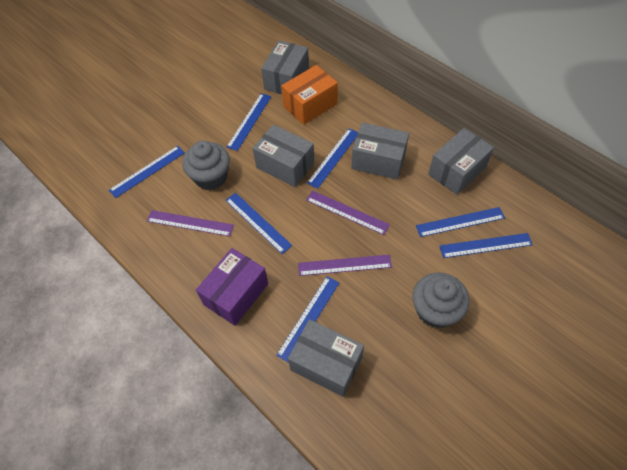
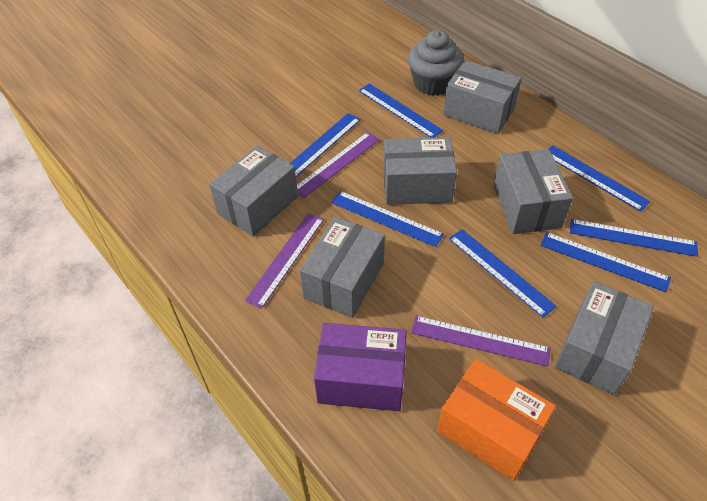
grey box: 5 -> 6
grey cupcake: 2 -> 1

